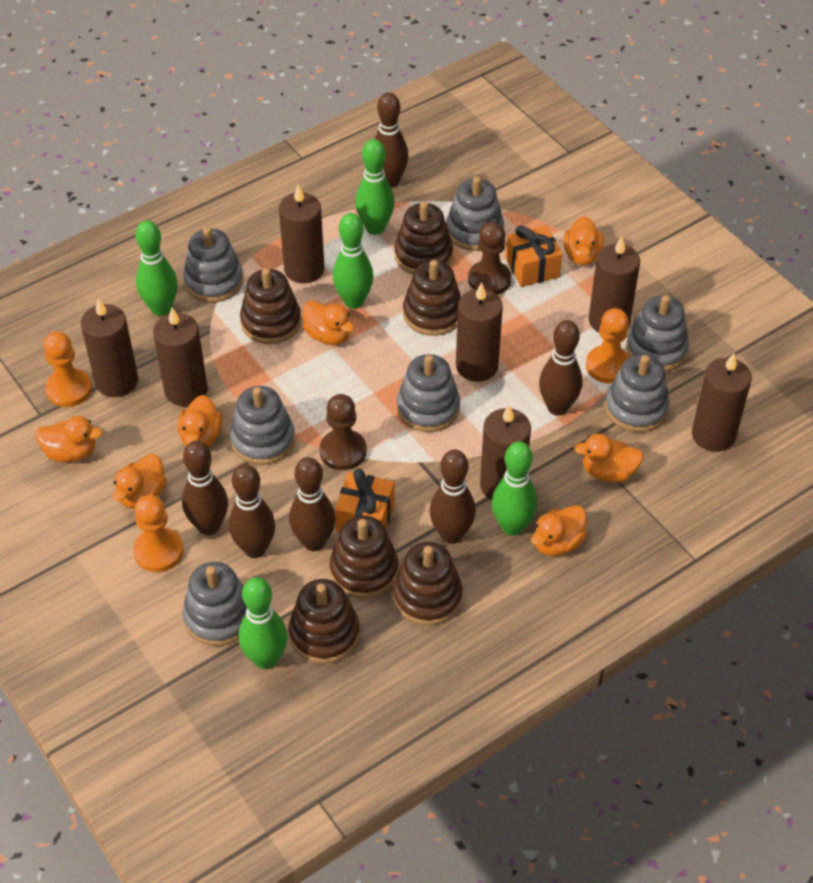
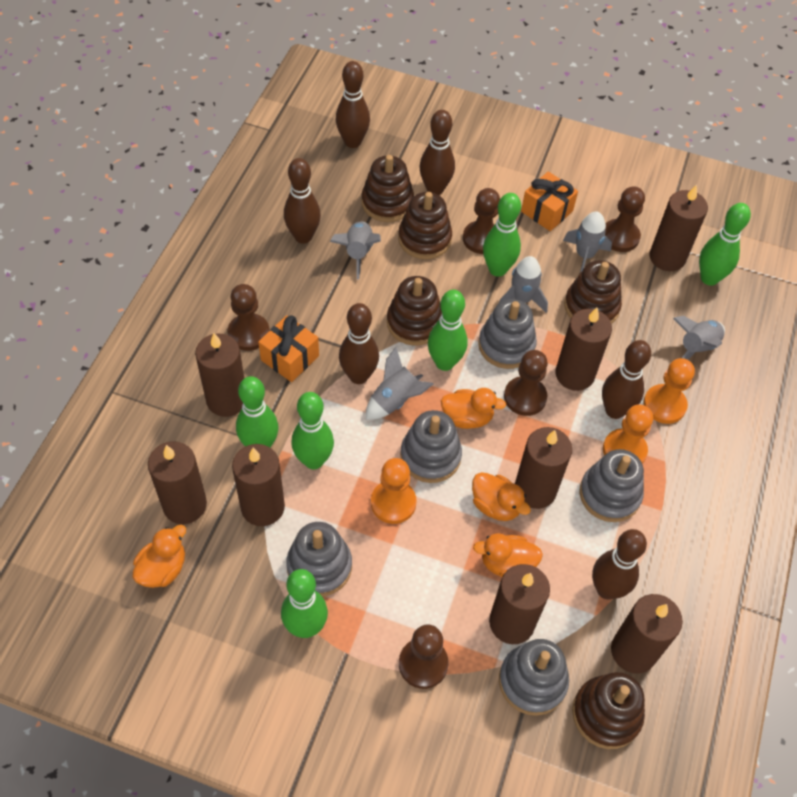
brown candle: 7 -> 8
brown pawn: 2 -> 5
brown stacking toy: 6 -> 5
green bowling pin: 5 -> 6
grey rocket: 0 -> 5
grey stacking toy: 7 -> 5
orange duck: 7 -> 4

